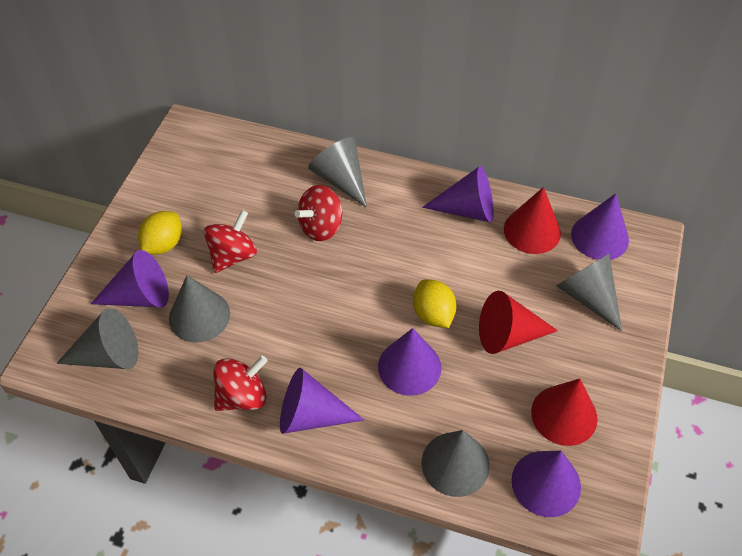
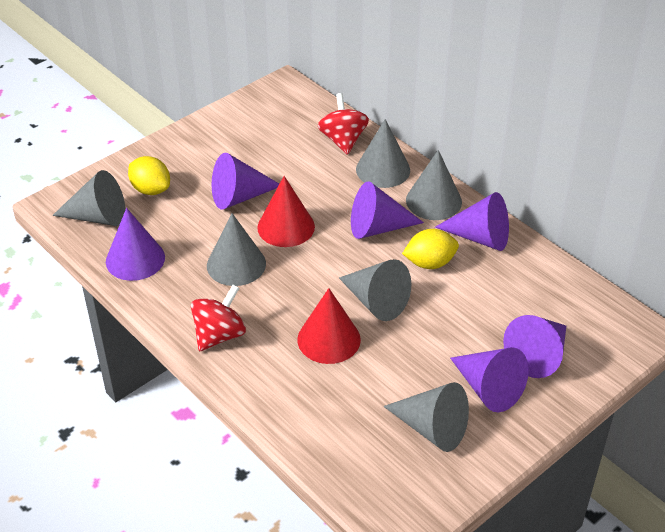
grey cone: 5 -> 6
red cone: 3 -> 2
red spinning top: 3 -> 2

